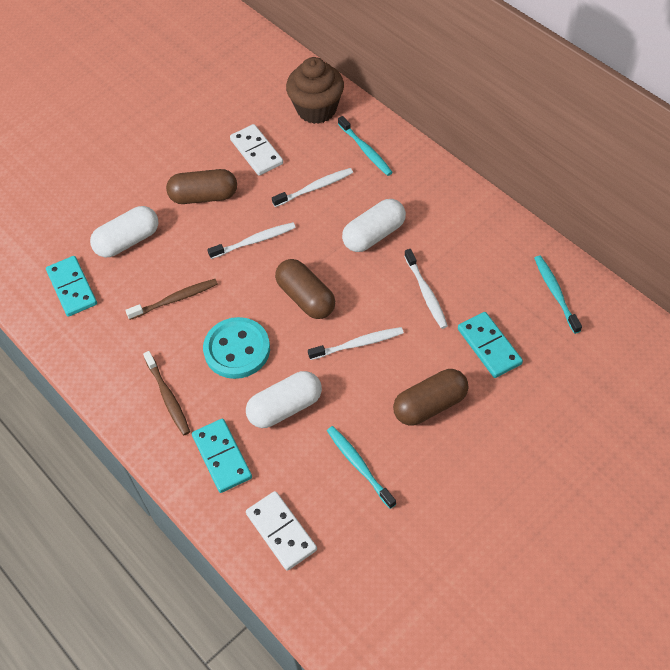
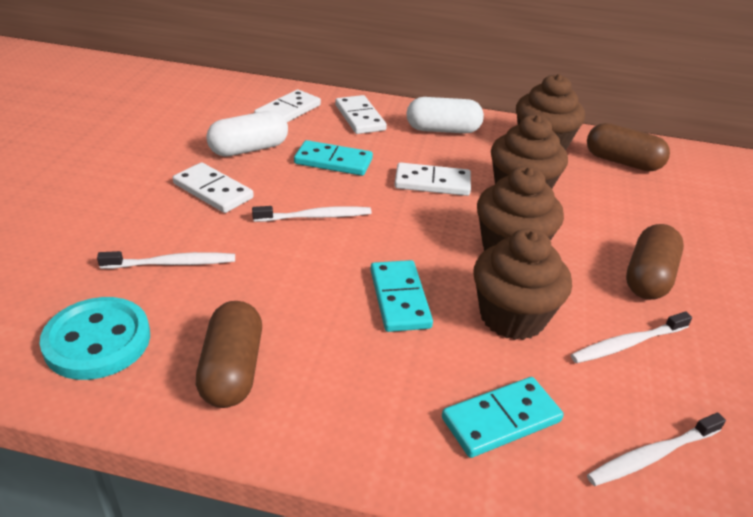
brown cupcake: 1 -> 4
brown toothbrush: 2 -> 0
turquoise toothbrush: 3 -> 0
white capsule: 3 -> 2
white domino: 2 -> 4

